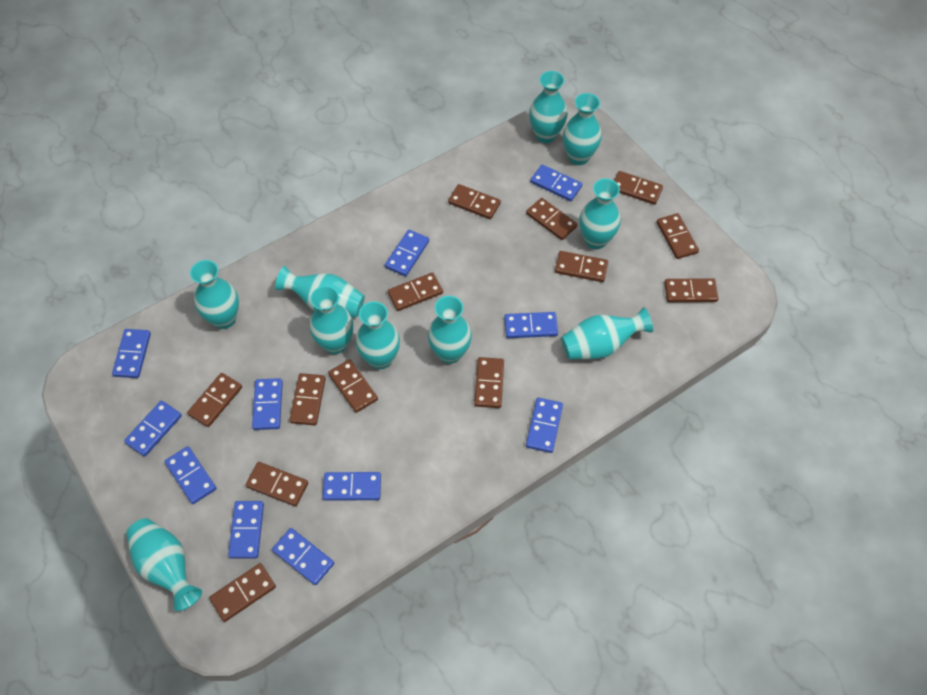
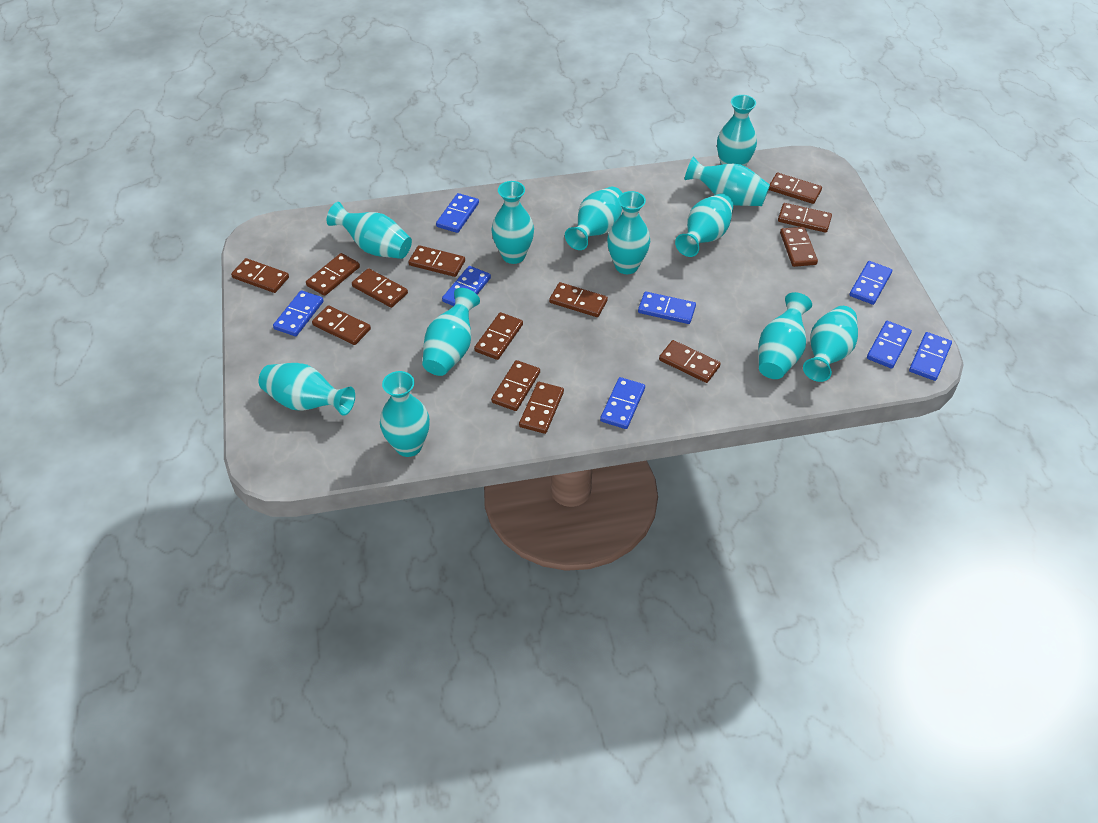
blue domino: 11 -> 8
turquoise vase: 10 -> 12

